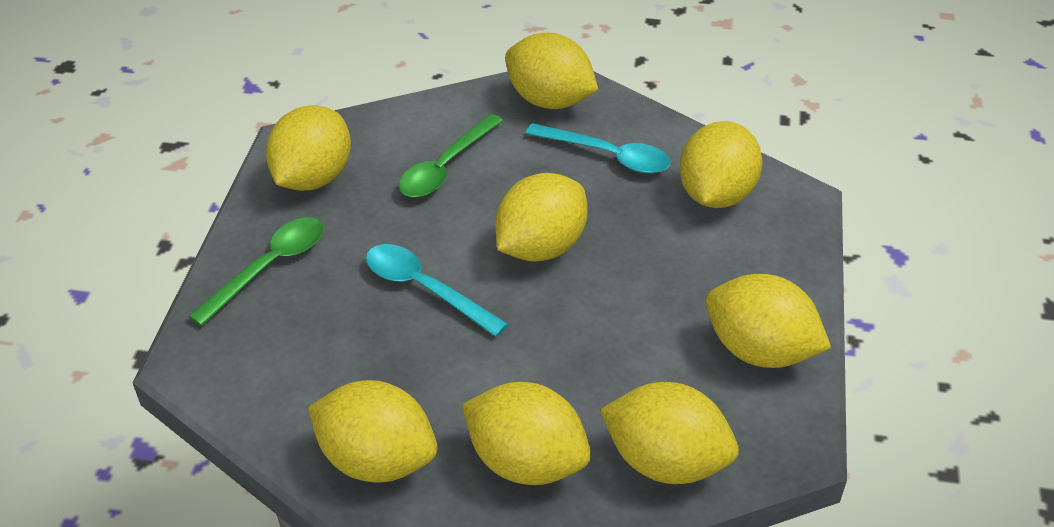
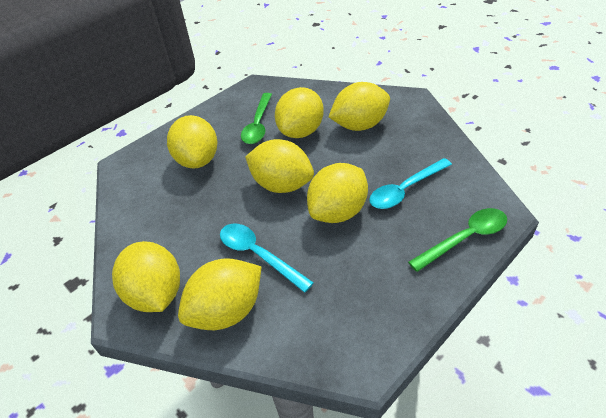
yellow lemon: 8 -> 7

